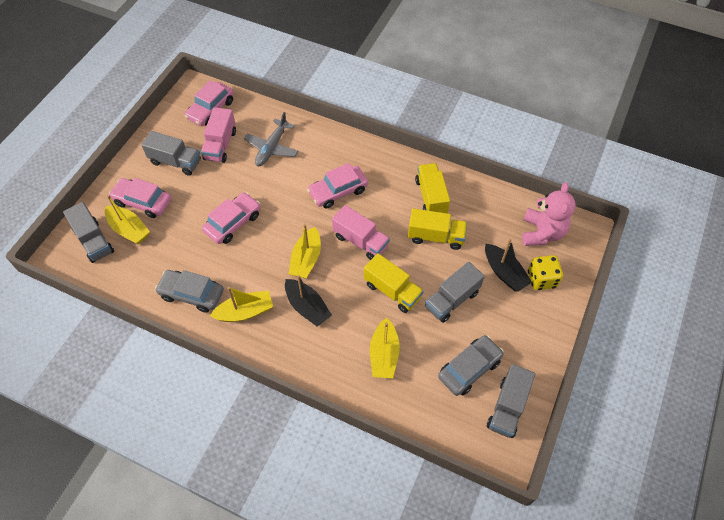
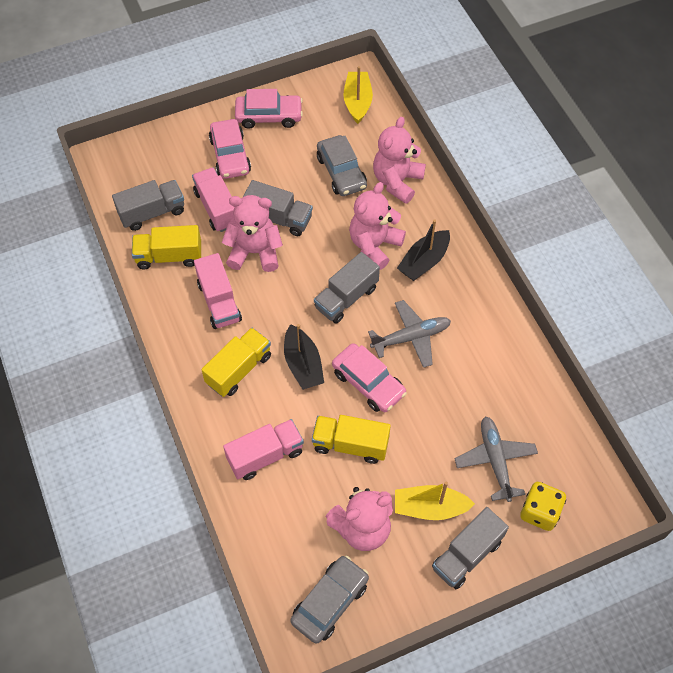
grey plane: 1 -> 2
pink car: 4 -> 3
pink teddy bear: 1 -> 4
pink truck: 2 -> 3
yellow boat: 4 -> 2

